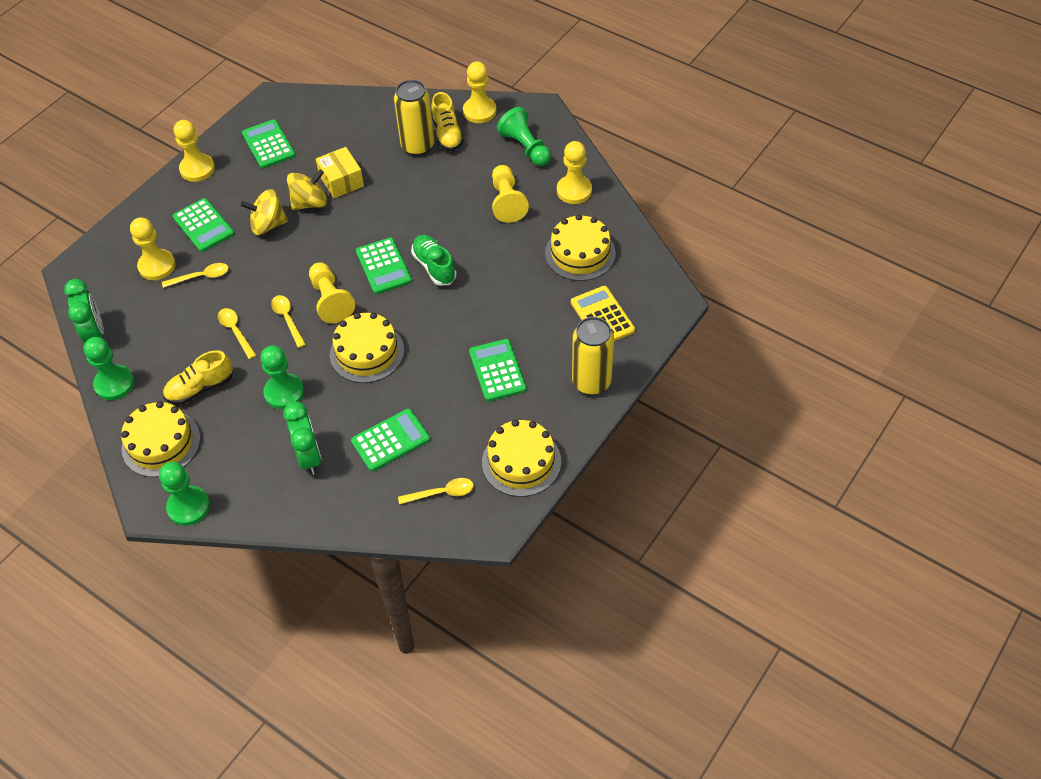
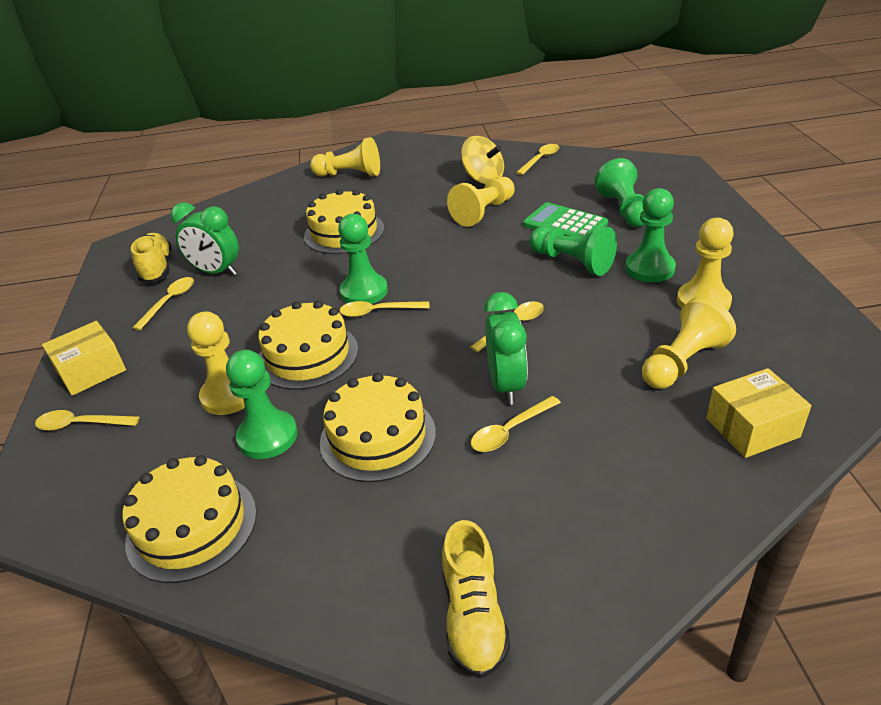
green calculator: 5 -> 1
green pawn: 4 -> 5
green shoe: 1 -> 0
yellow box: 1 -> 2
yellow calculator: 1 -> 0
yellow can: 2 -> 0
yellow pawn: 6 -> 5
yellow spinning top: 2 -> 1
yellow spoon: 4 -> 6

